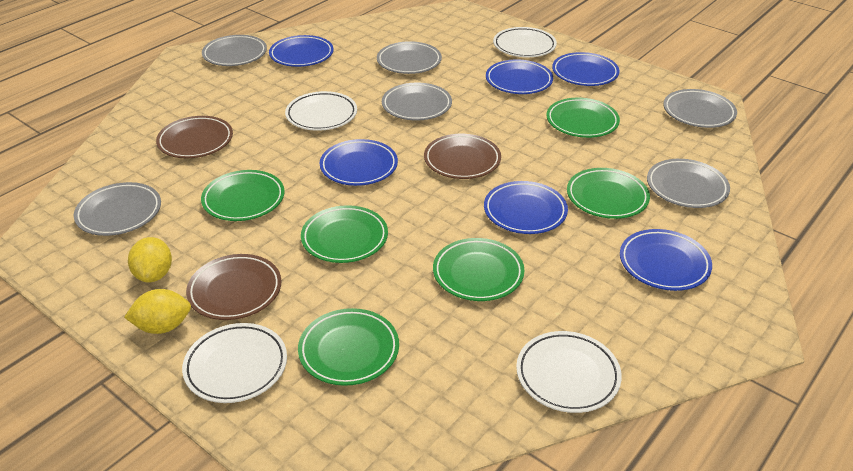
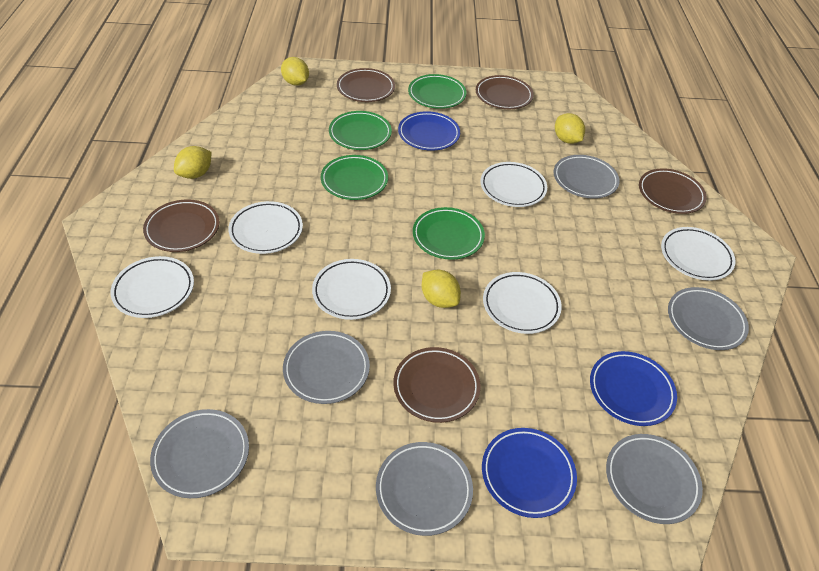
blue plate: 6 -> 3
brown plate: 3 -> 5
green plate: 6 -> 4
white plate: 4 -> 6
yellow lemon: 2 -> 4

